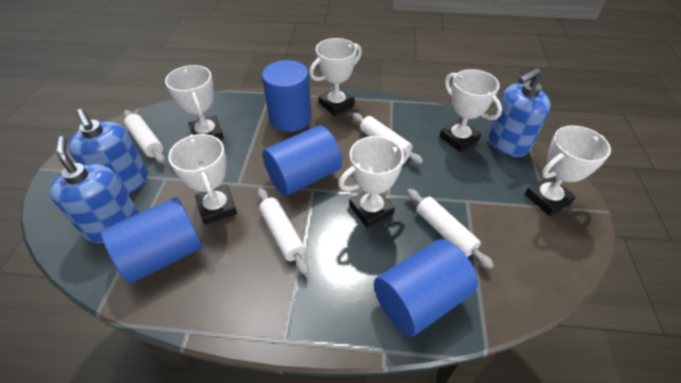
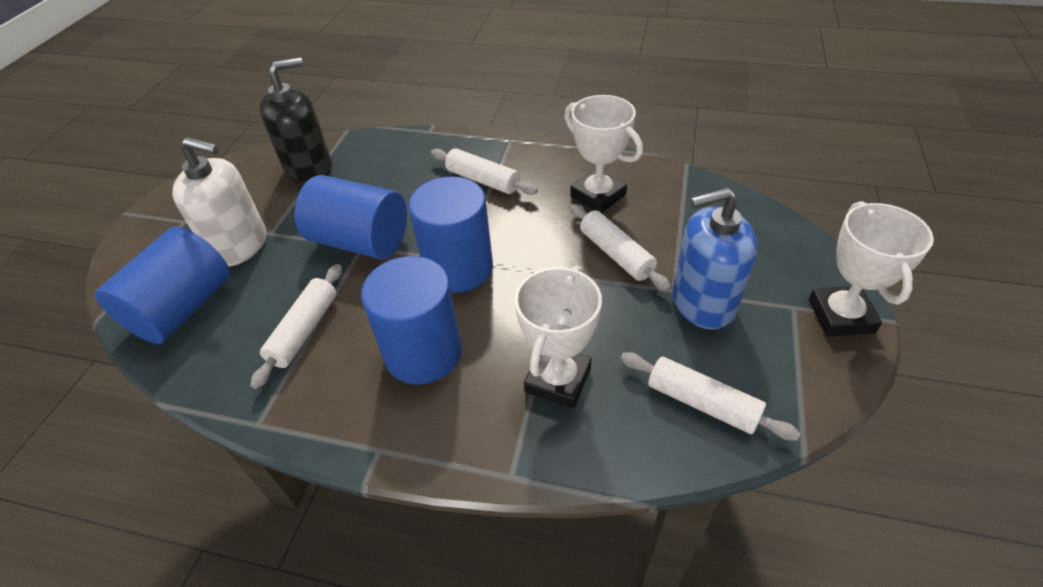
black soap dispenser: 0 -> 1
blue soap dispenser: 3 -> 1
white soap dispenser: 0 -> 1
white trophy: 6 -> 3

